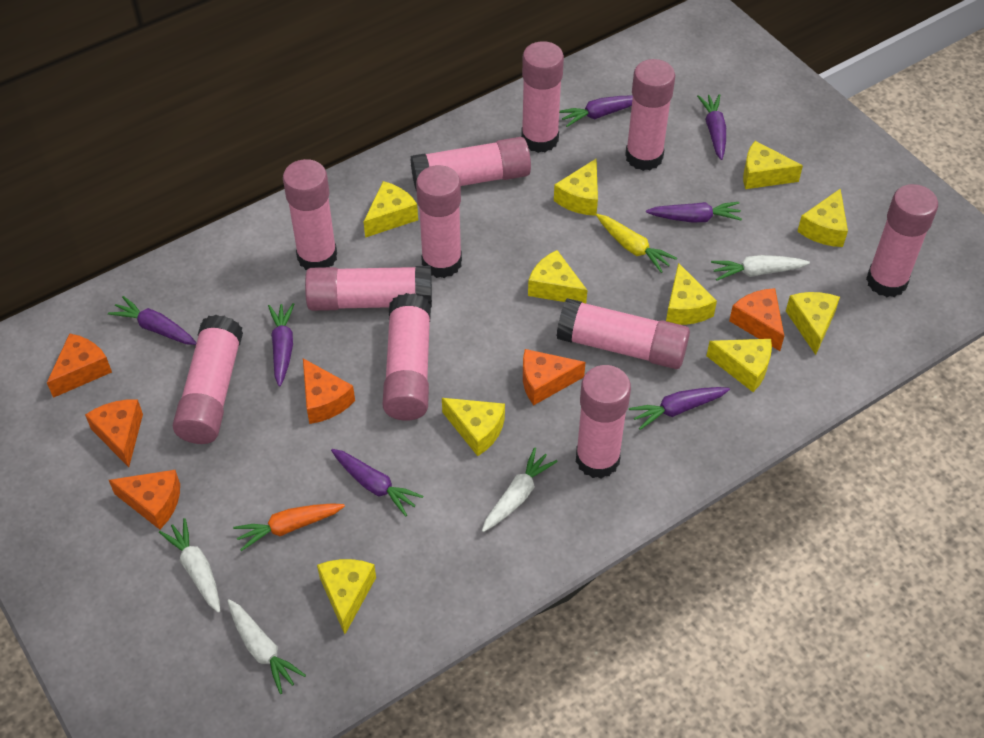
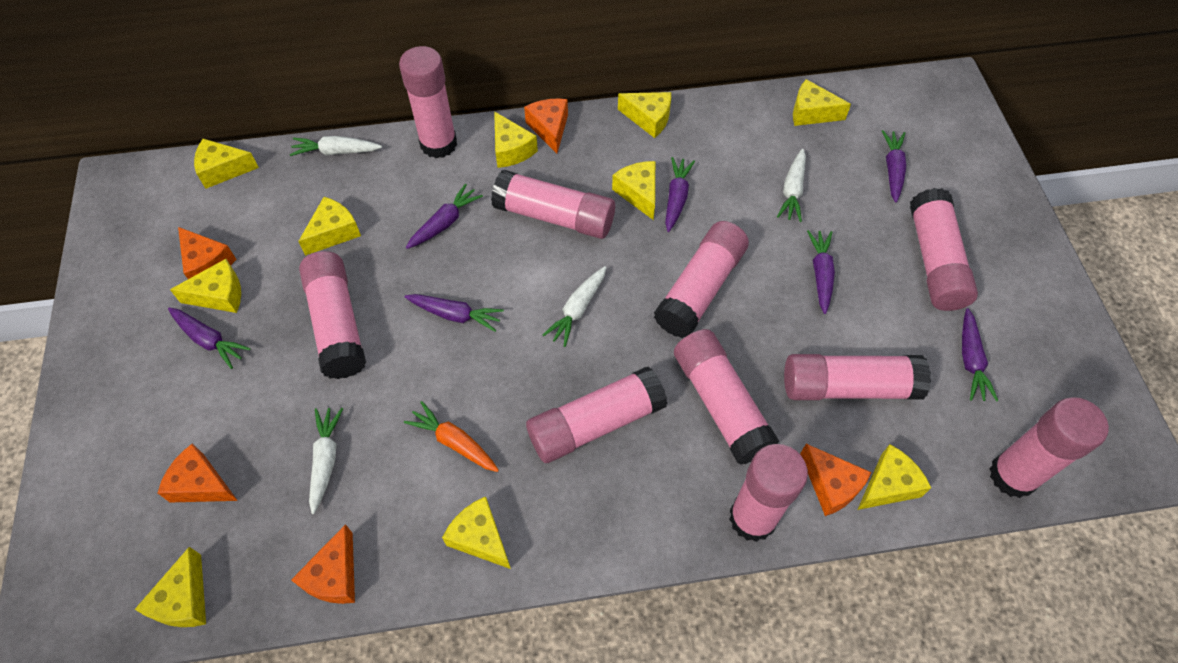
orange cheese: 6 -> 5
pink glue stick: 11 -> 10
yellow carrot: 1 -> 0

